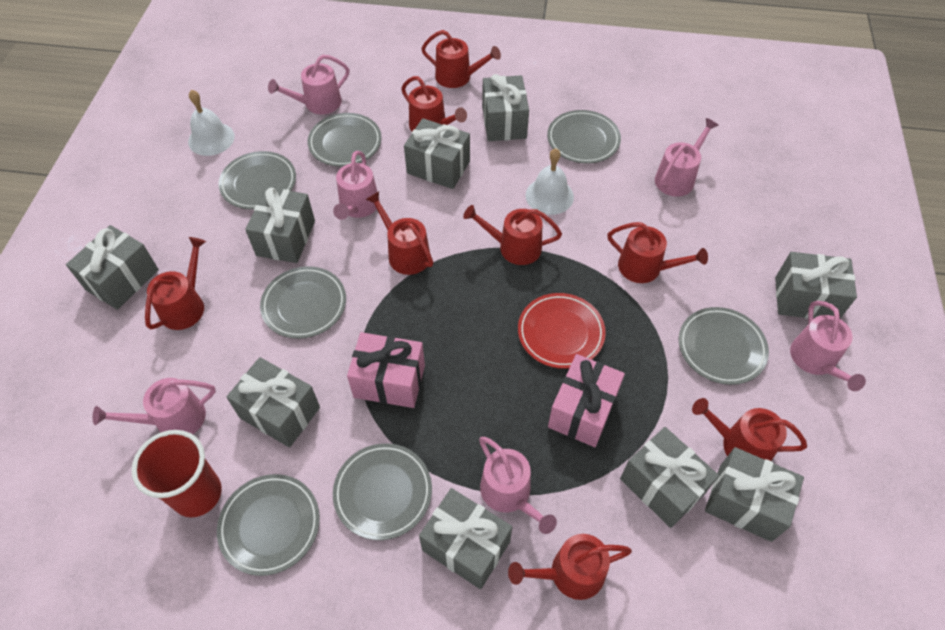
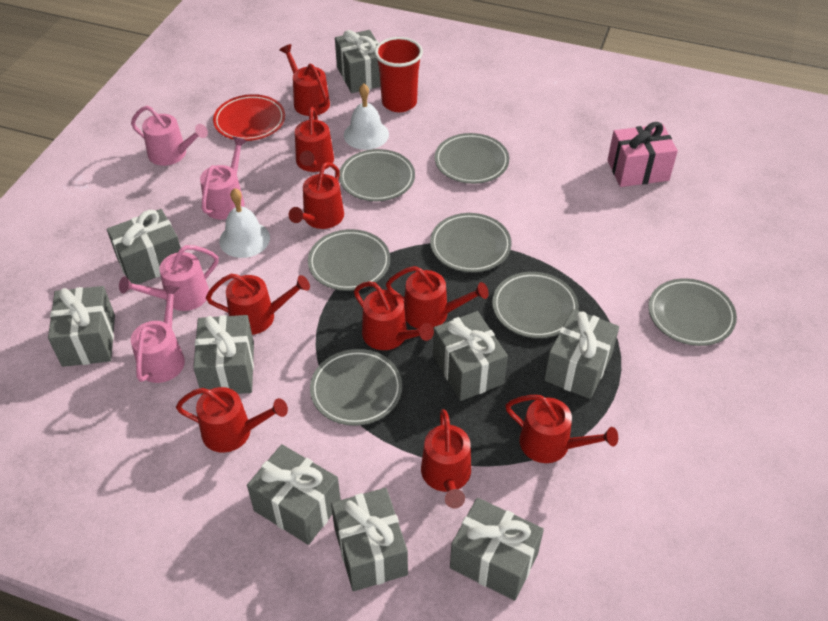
pink gift: 2 -> 1
pink watering can: 6 -> 4
red watering can: 8 -> 9

